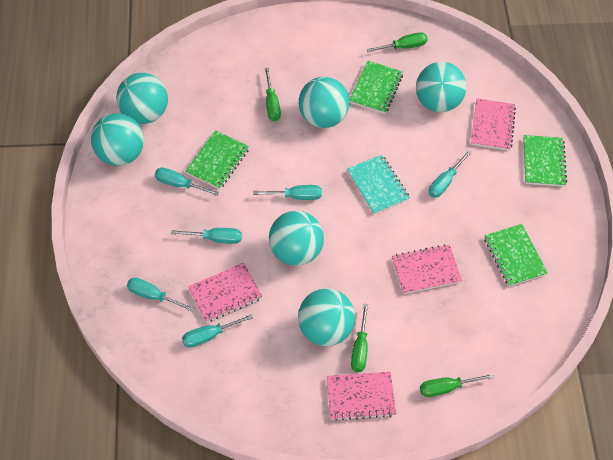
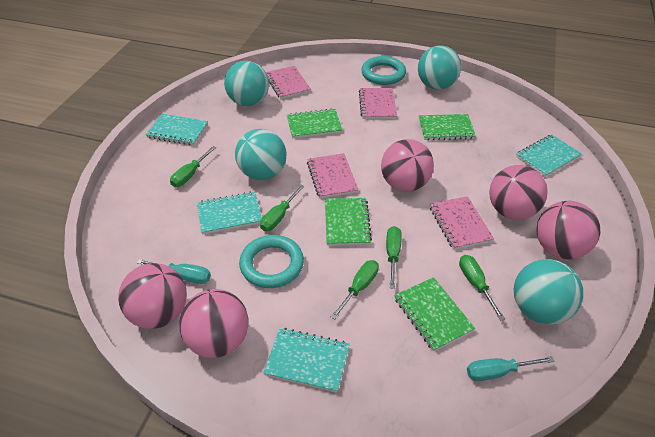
green screwdriver: 4 -> 5
pink ball: 0 -> 5
turquoise ball: 6 -> 4
turquoise notebook: 1 -> 4
turquoise ring: 0 -> 2
turquoise screwdriver: 6 -> 2

